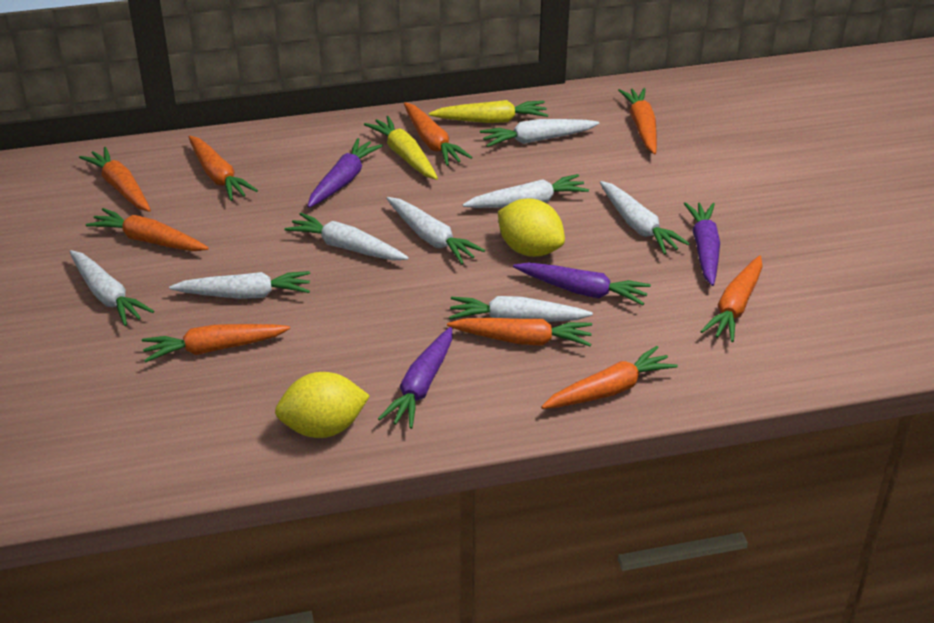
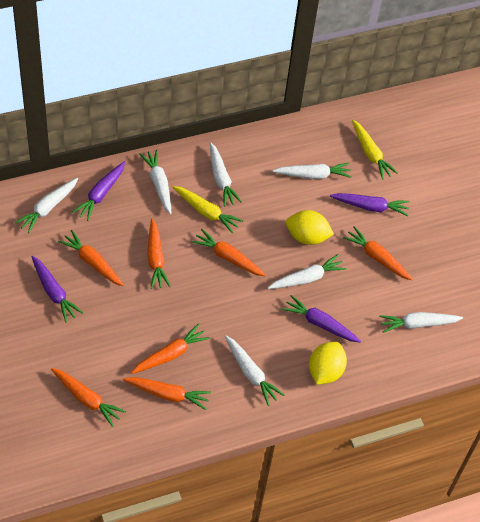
orange carrot: 9 -> 7
white carrot: 8 -> 7

